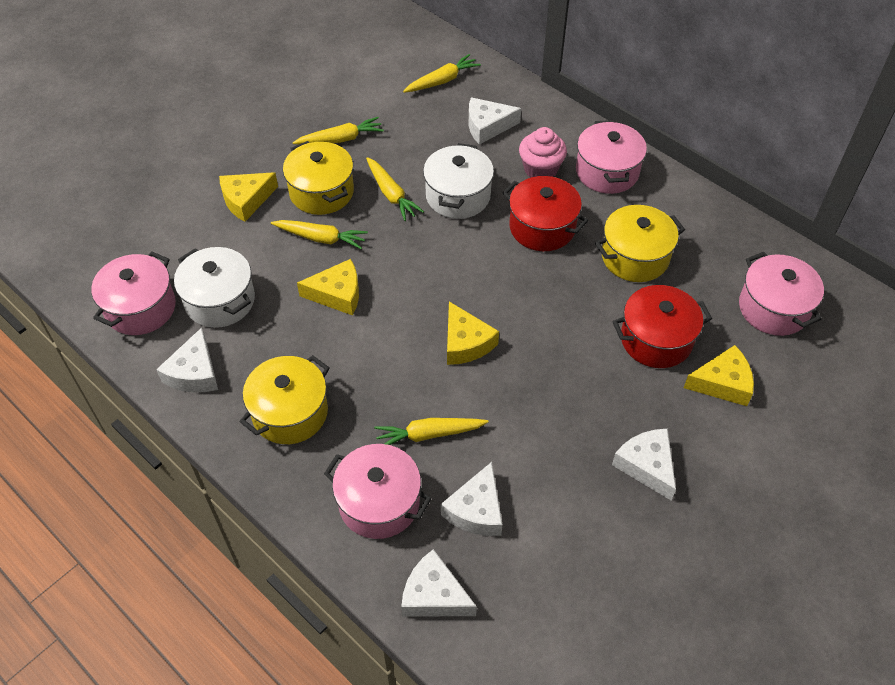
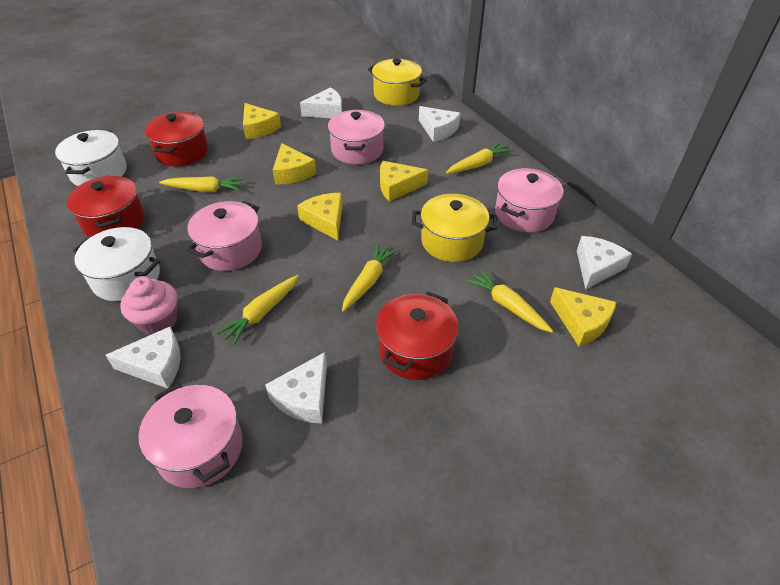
red pot: 2 -> 3
yellow cheese: 4 -> 5
yellow pot: 3 -> 2

